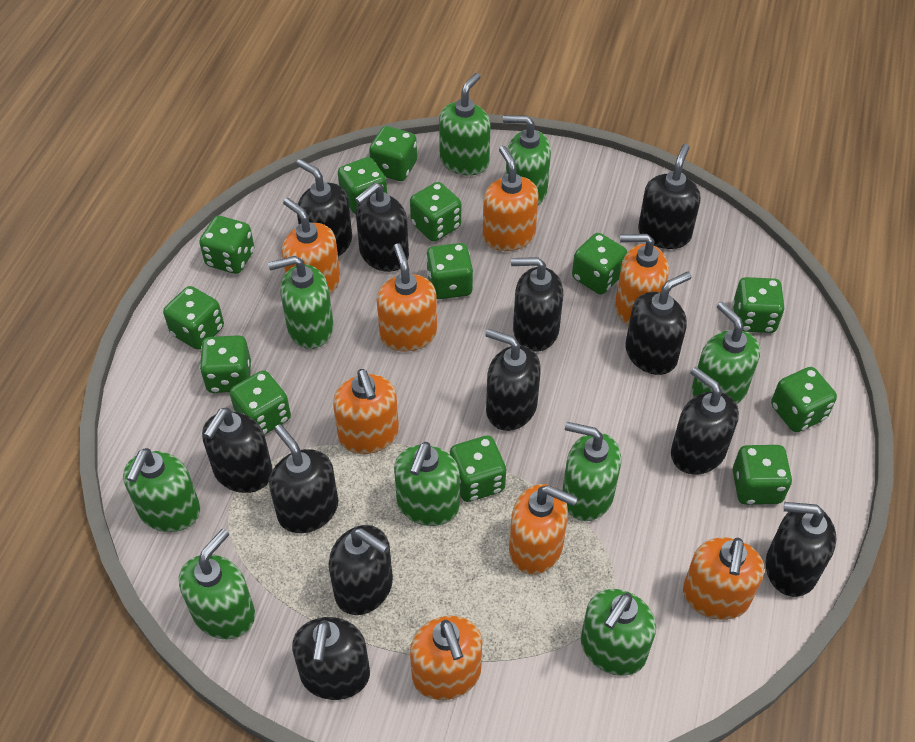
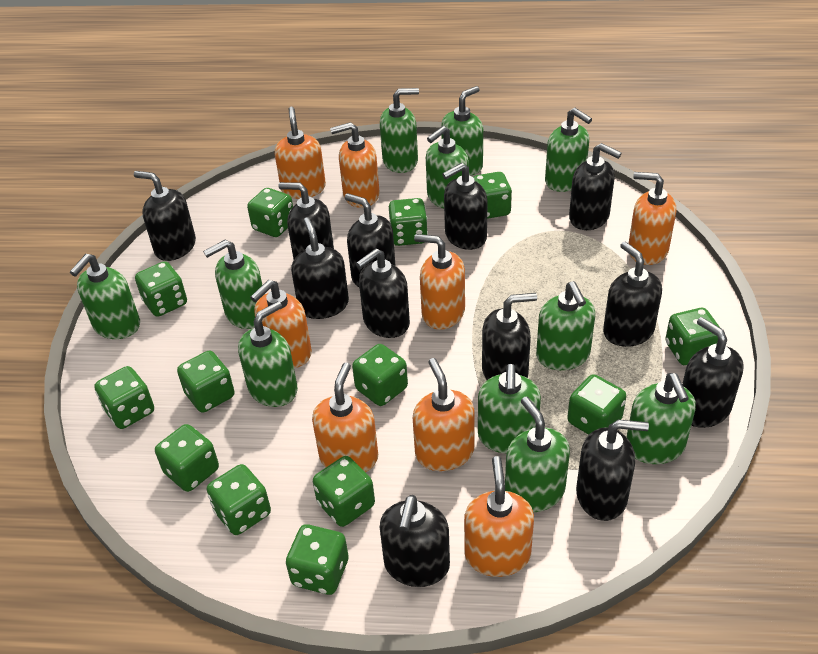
green soap dispenser: 9 -> 11

